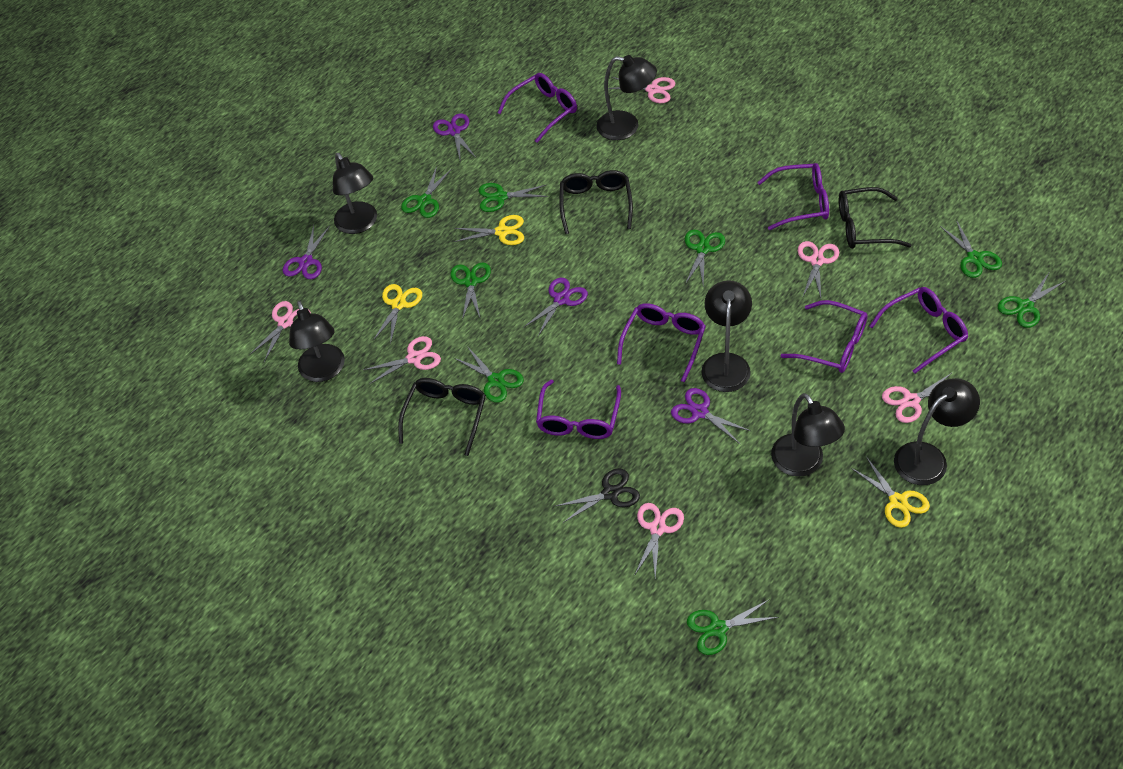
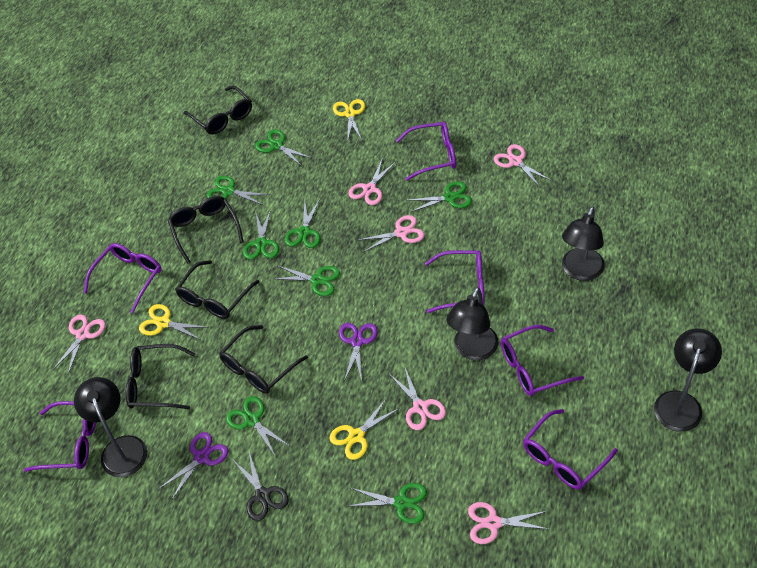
black glasses: 3 -> 5
black lamp: 6 -> 4
purple scissors: 4 -> 2

